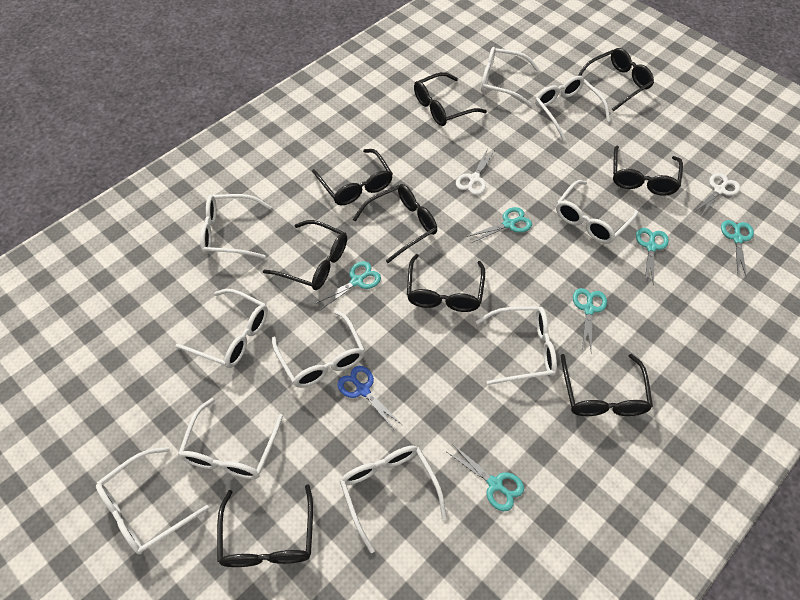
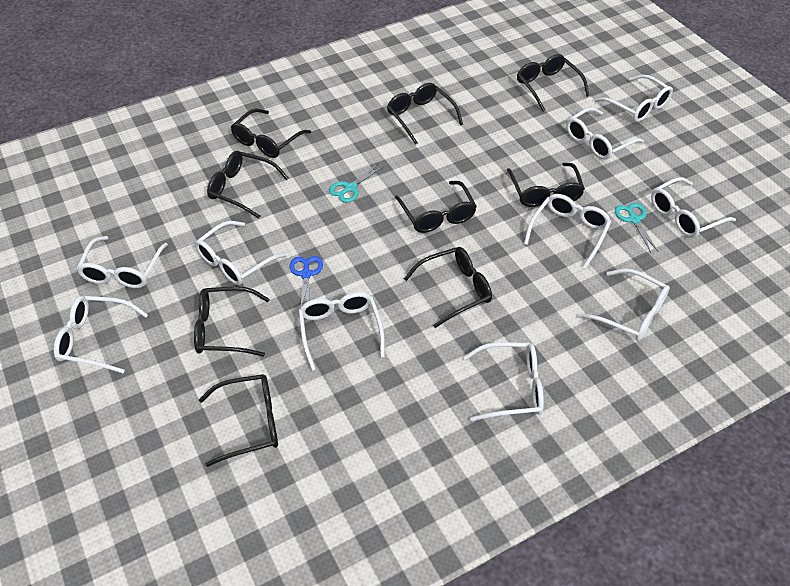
turquoise scissors: 6 -> 2
white scissors: 2 -> 0

